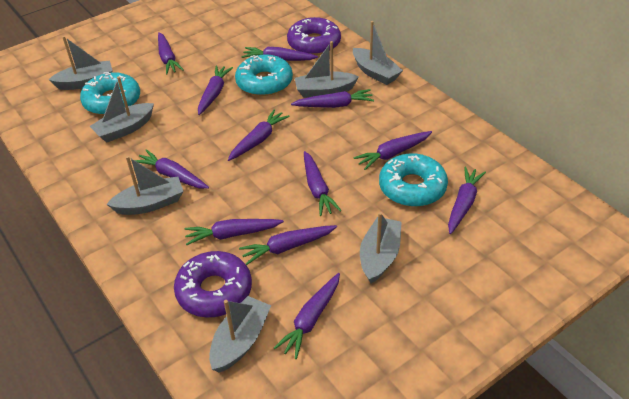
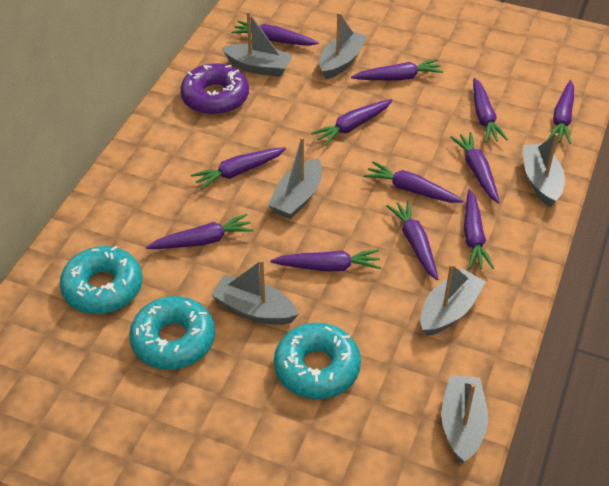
purple donut: 2 -> 1

